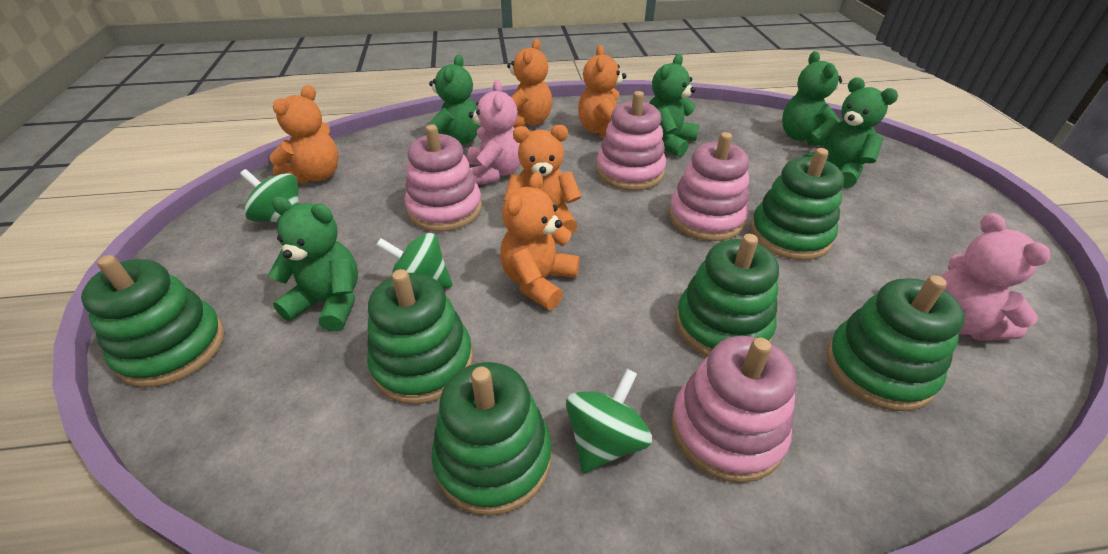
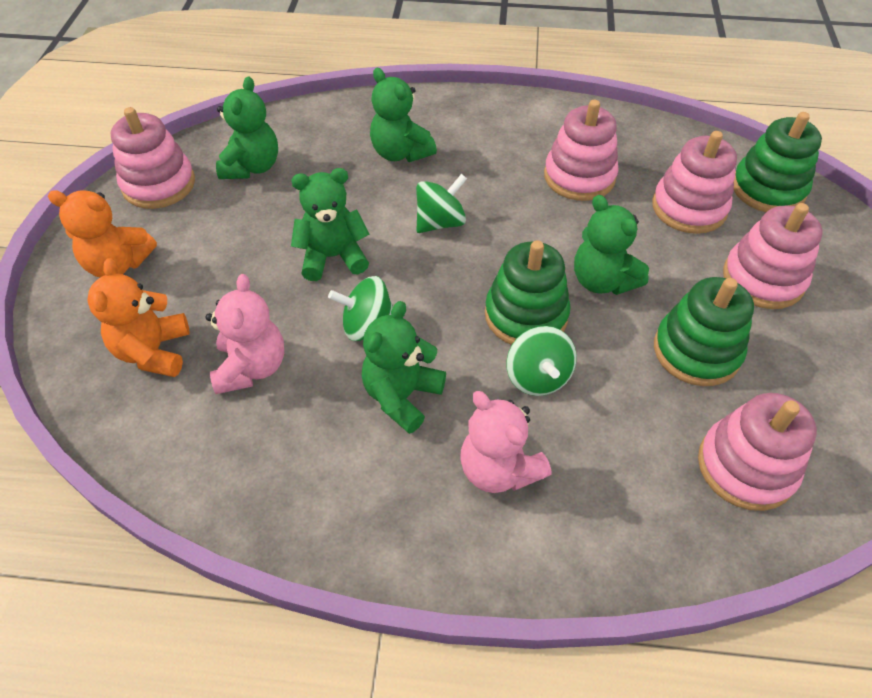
green stacking toy: 6 -> 3
orange teddy bear: 5 -> 2
pink stacking toy: 4 -> 5

